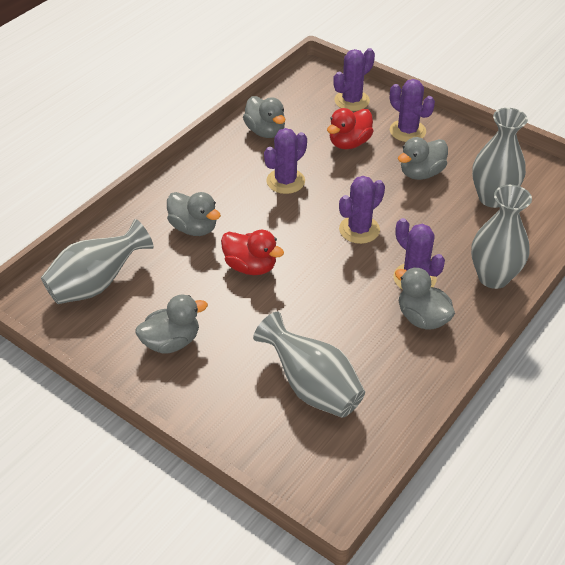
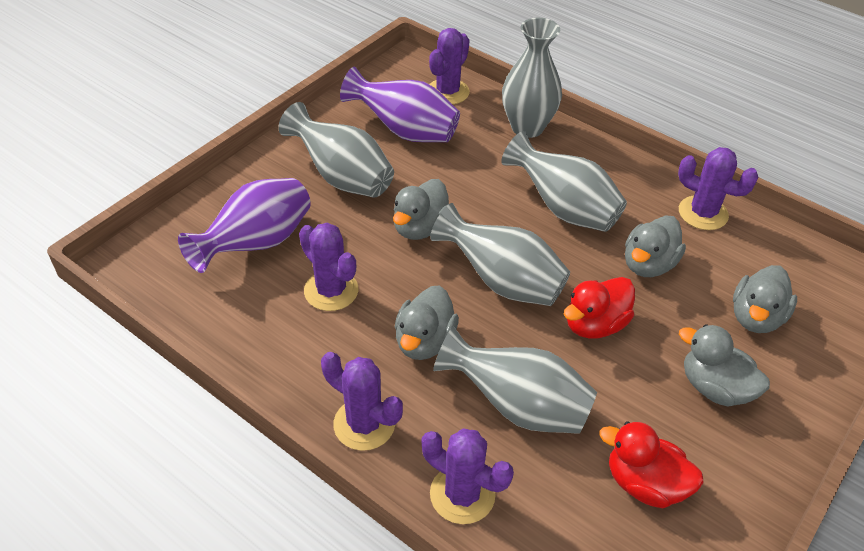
grey vase: 4 -> 5
purple vase: 0 -> 2

